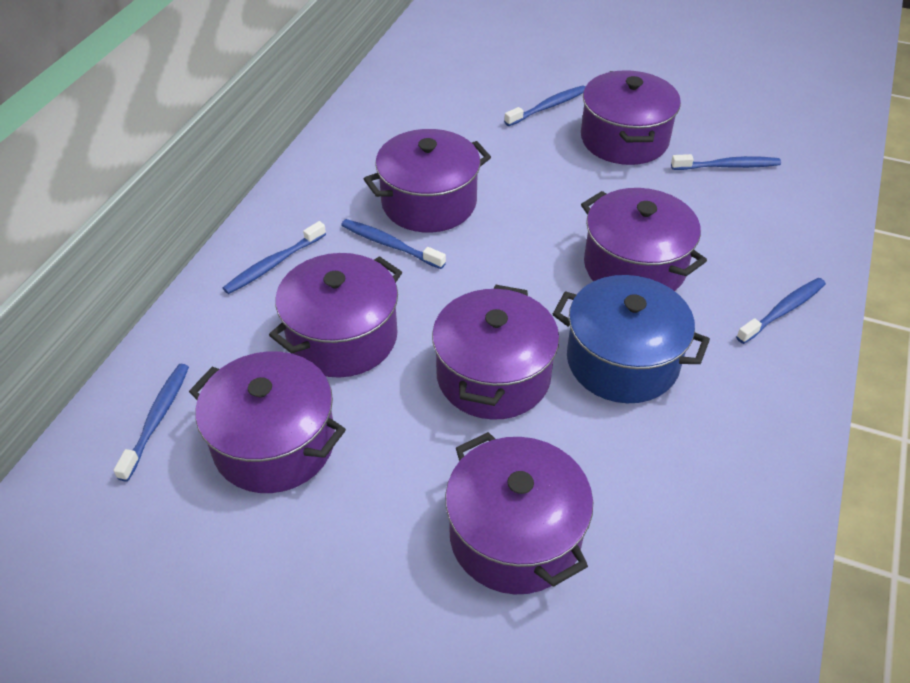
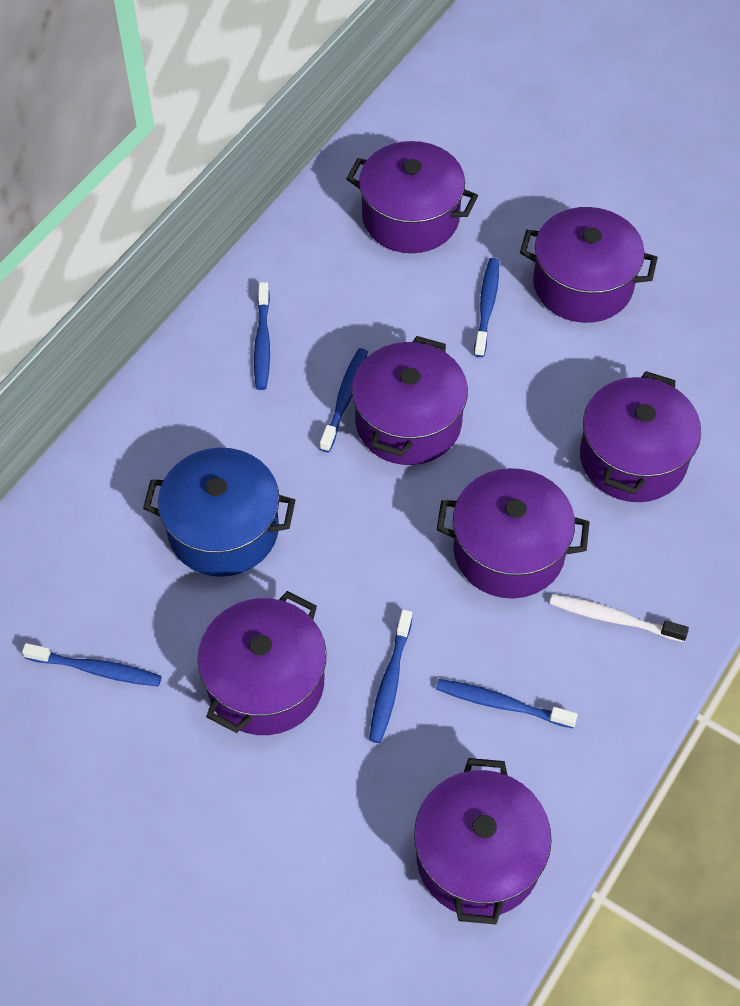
white toothbrush: 0 -> 1

